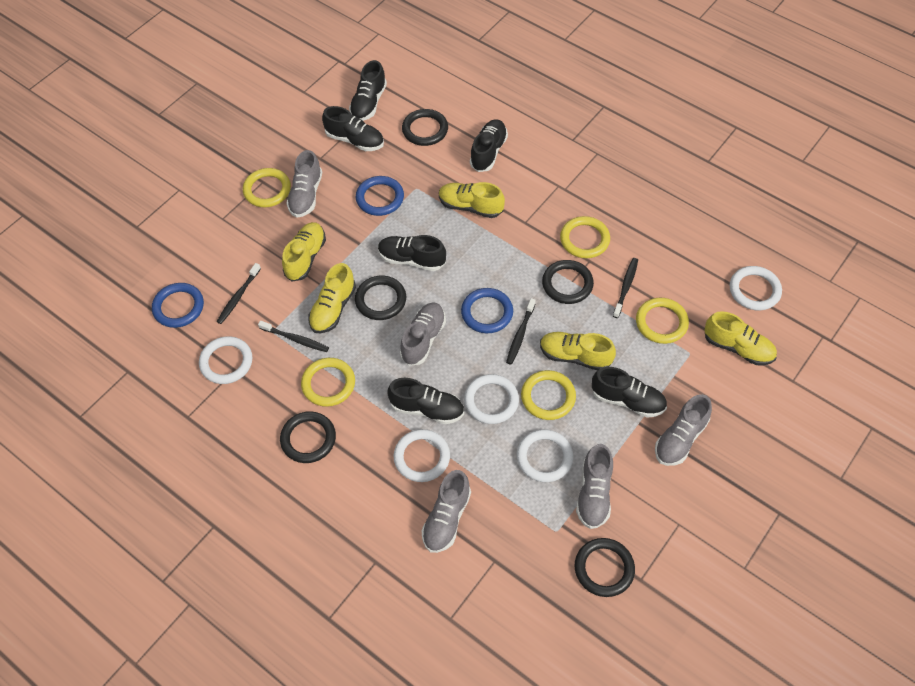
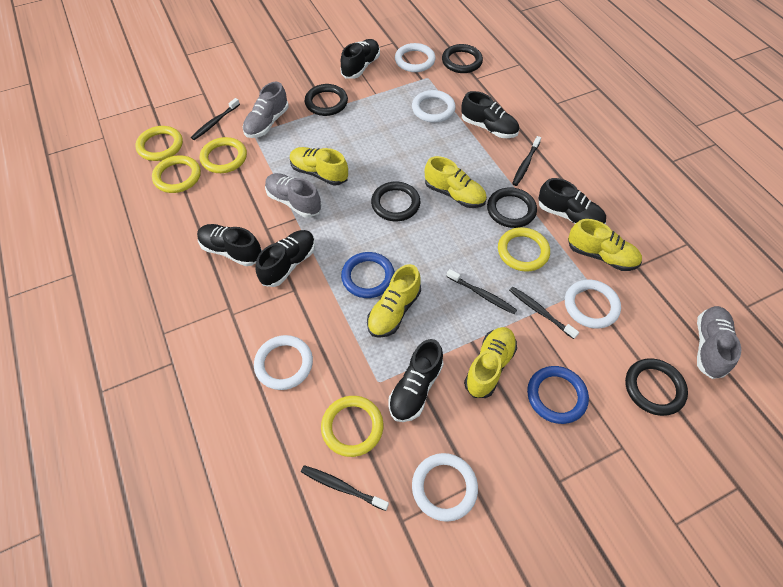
black toothbrush: 4 -> 5
blue ring: 3 -> 2
grey shoe: 5 -> 3

